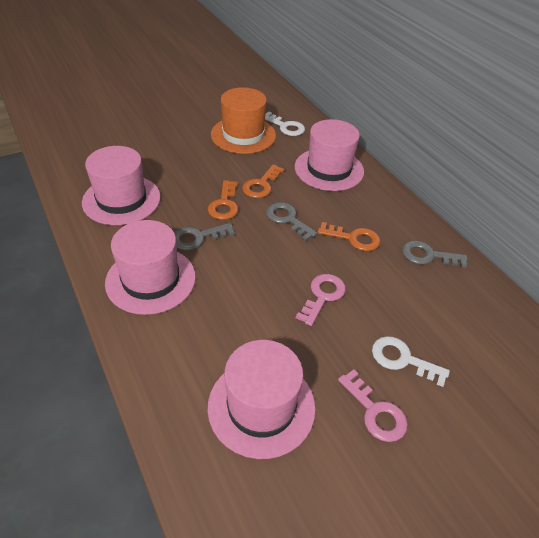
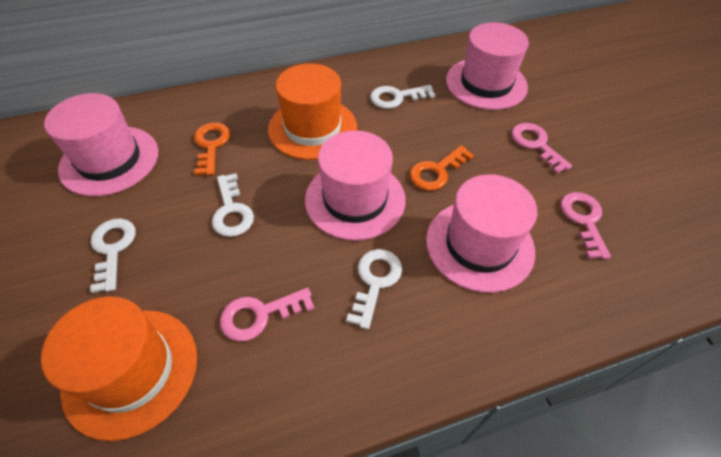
grey key: 3 -> 0
orange hat: 1 -> 2
orange key: 3 -> 2
pink key: 2 -> 3
white key: 2 -> 4

